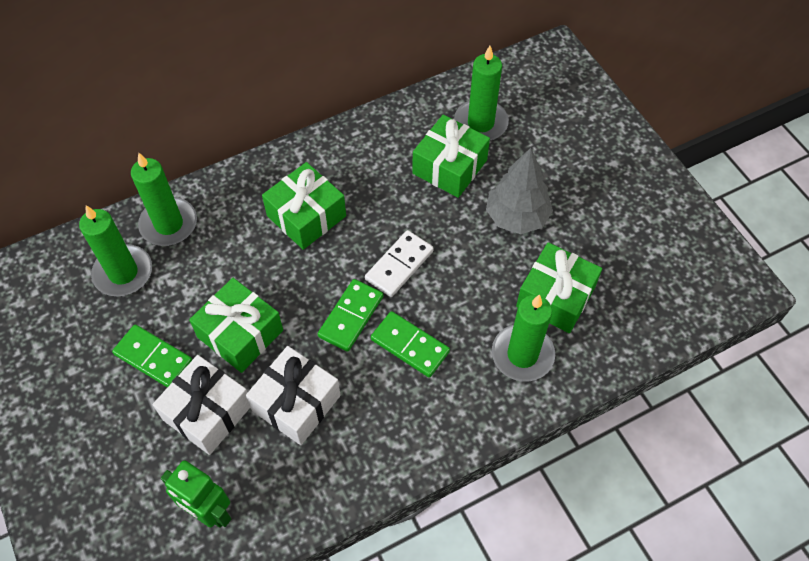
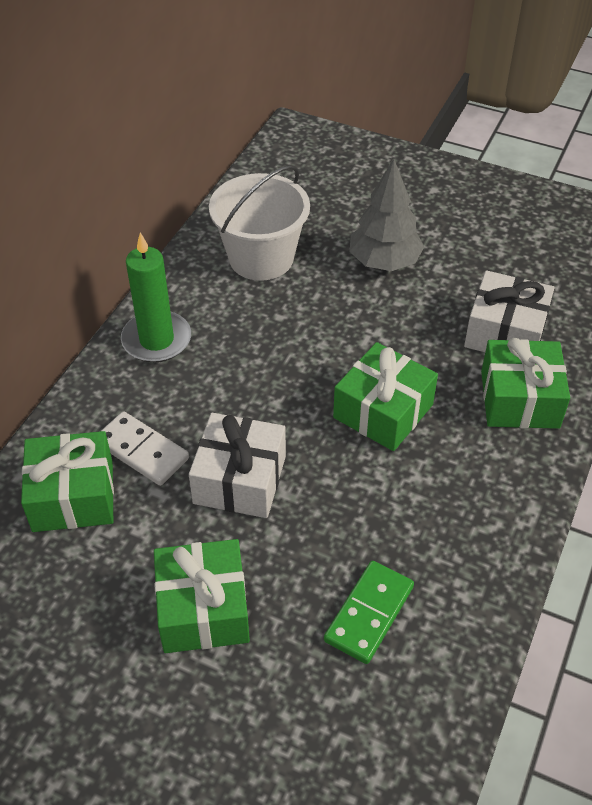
green candle: 4 -> 1
green domino: 3 -> 1
green robot: 1 -> 0
white bucket: 0 -> 1

